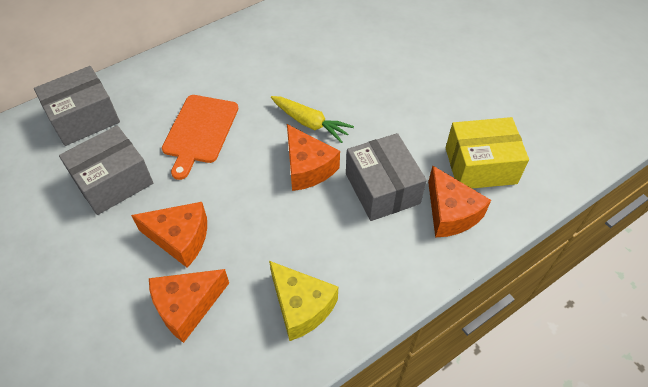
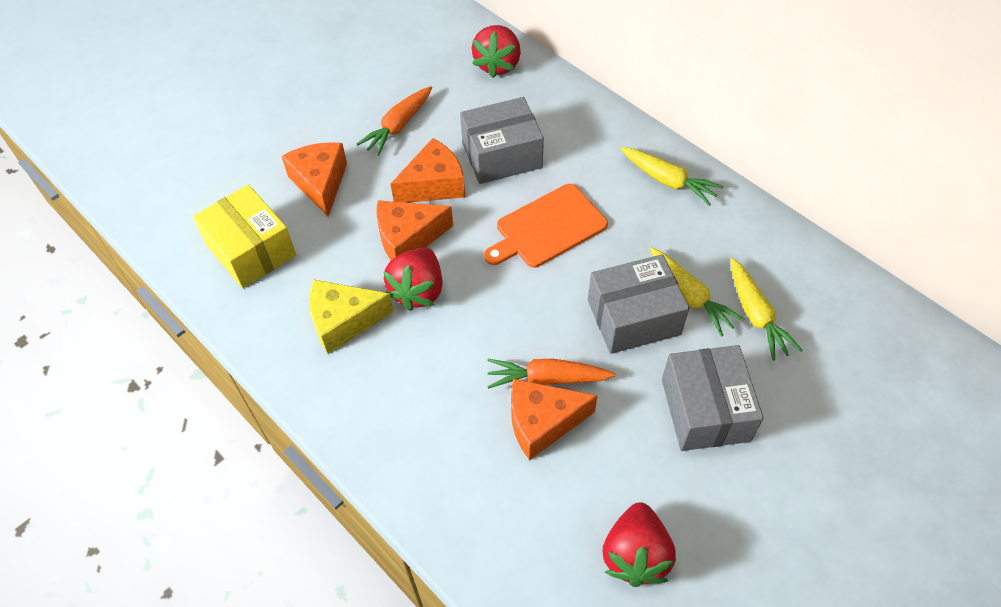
orange carrot: 0 -> 2
red strawberry: 0 -> 3
yellow carrot: 1 -> 3

